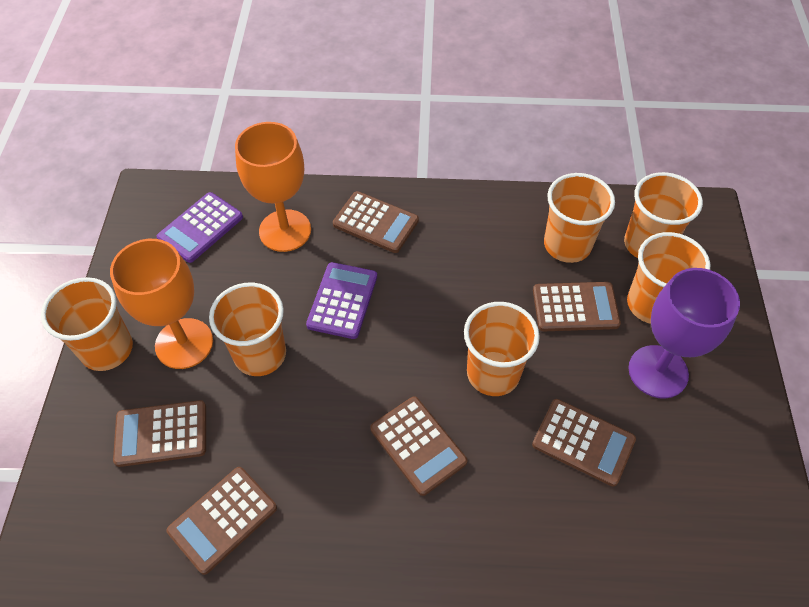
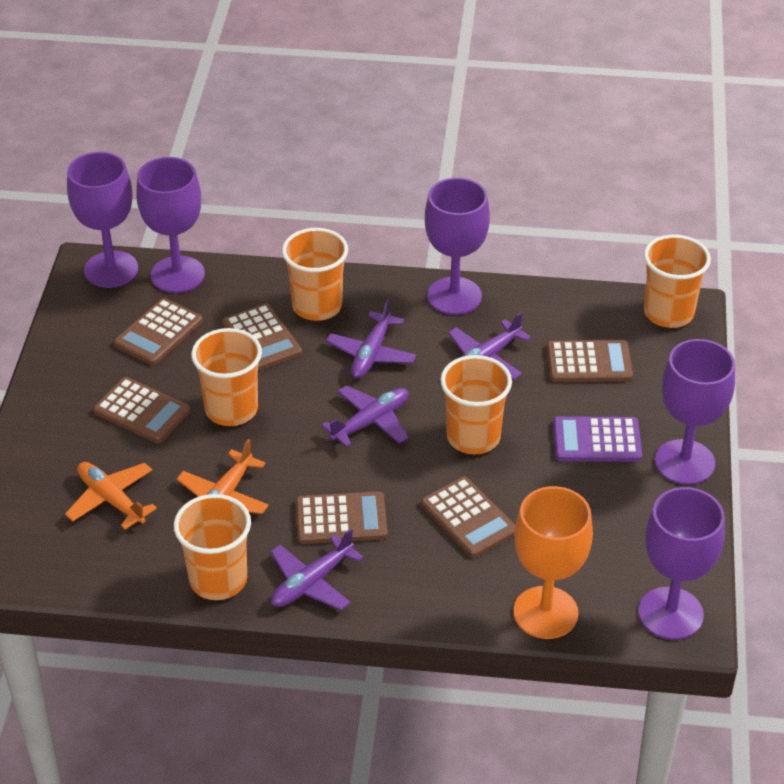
orange cup: 6 -> 5
orange goblet: 2 -> 1
orange plane: 0 -> 2
purple calculator: 2 -> 1
purple goblet: 1 -> 5
purple plane: 0 -> 4

